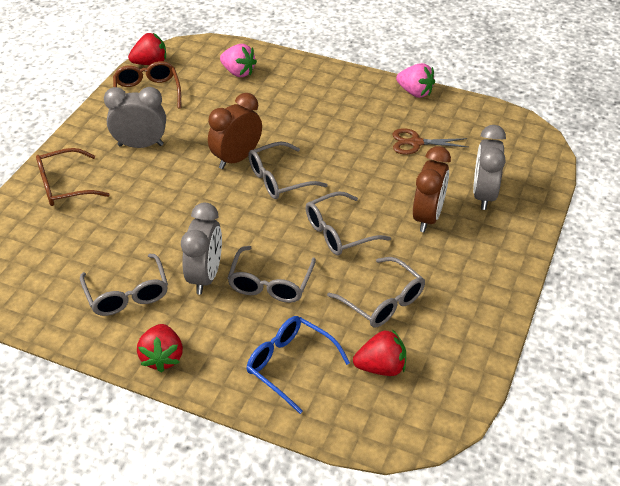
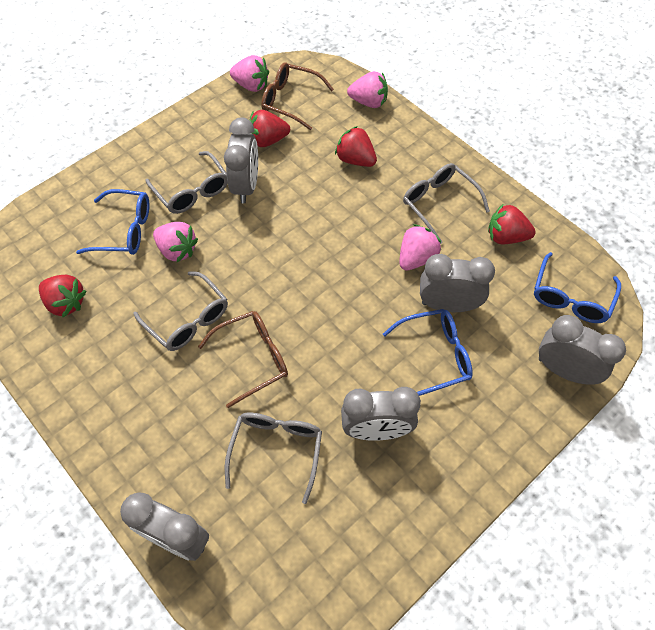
blue glasses: 1 -> 3
brown clock: 2 -> 0
brown scissors: 1 -> 0
grey clock: 3 -> 5
grey glasses: 5 -> 4
pink strawberry: 2 -> 4
red strawberry: 3 -> 4

